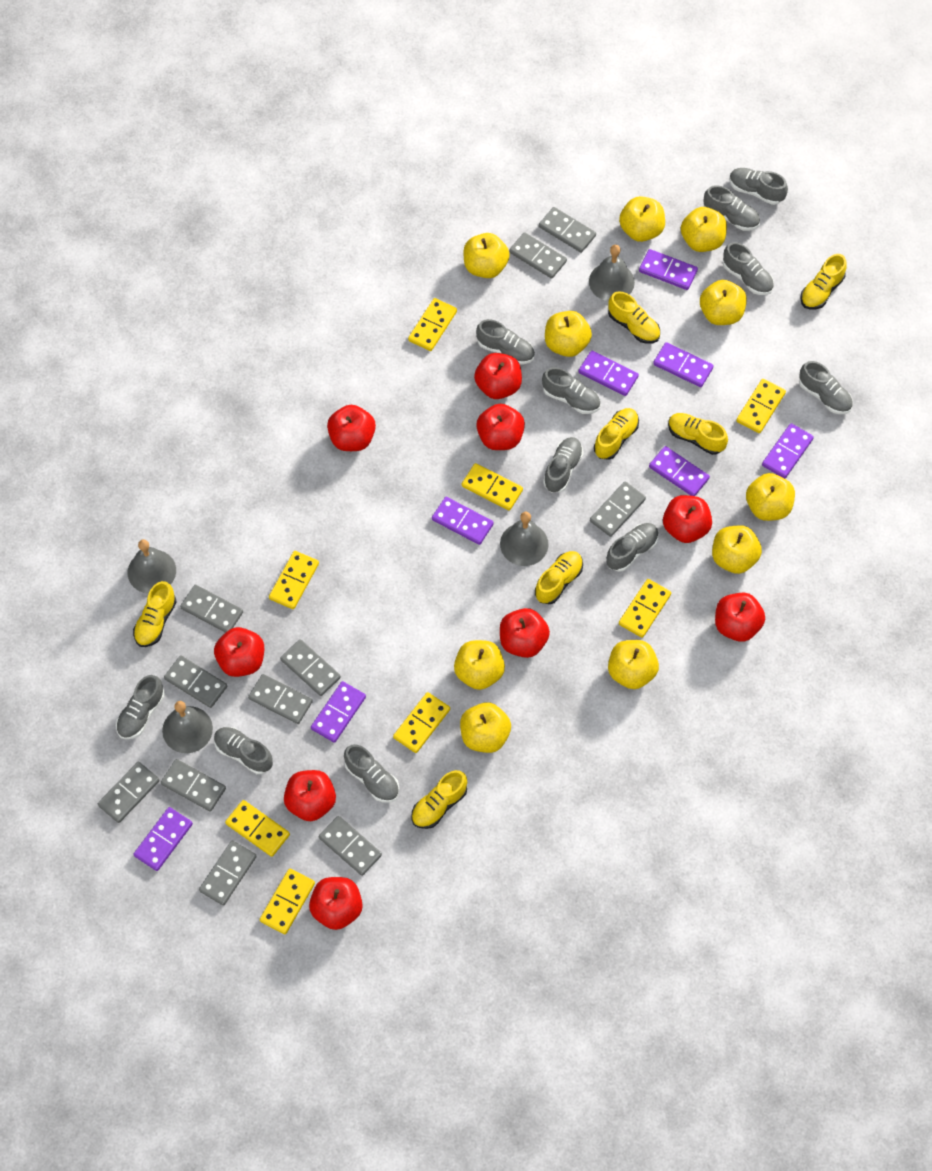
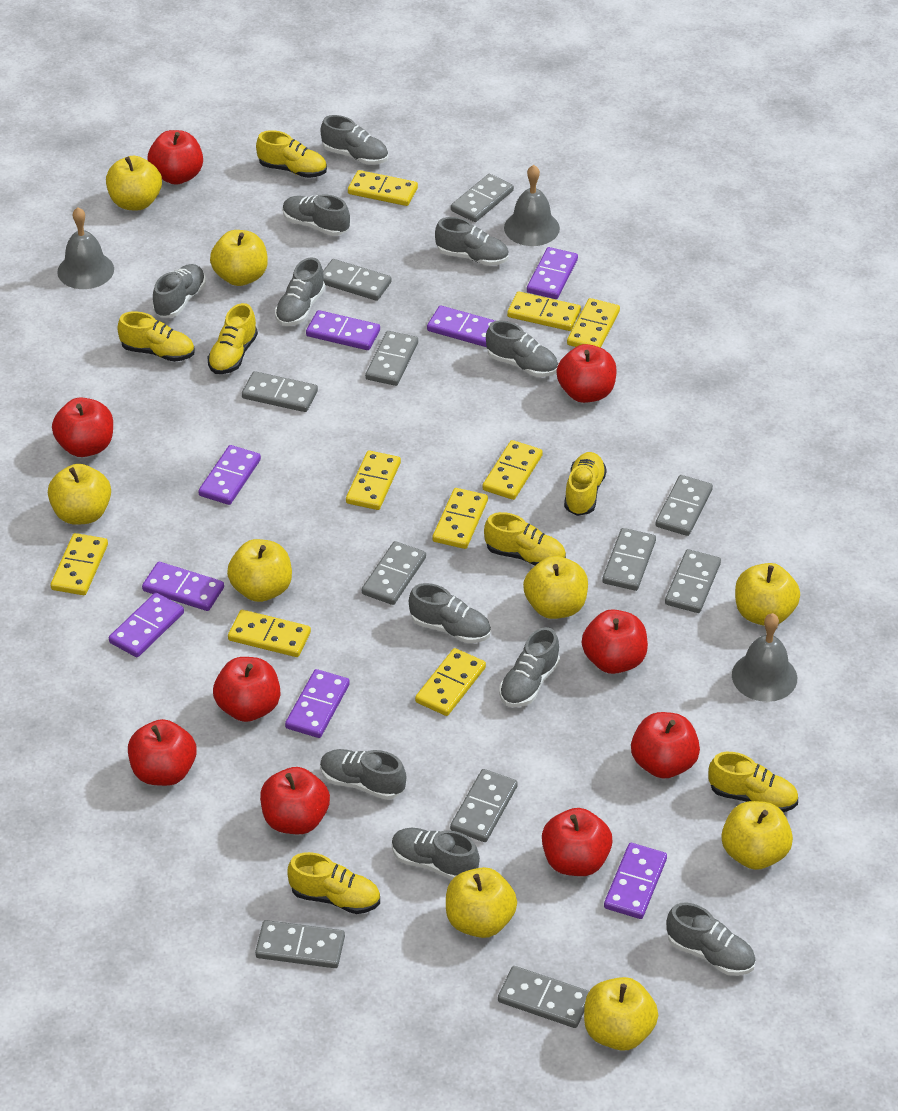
grey bell: 4 -> 3
yellow apple: 10 -> 9
yellow domino: 8 -> 9

